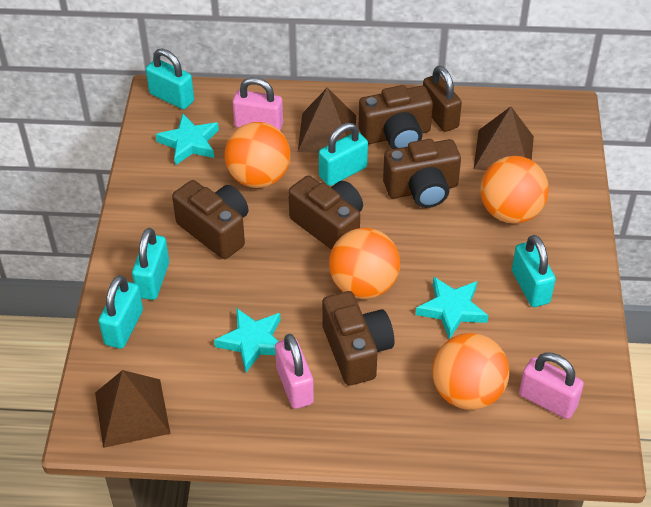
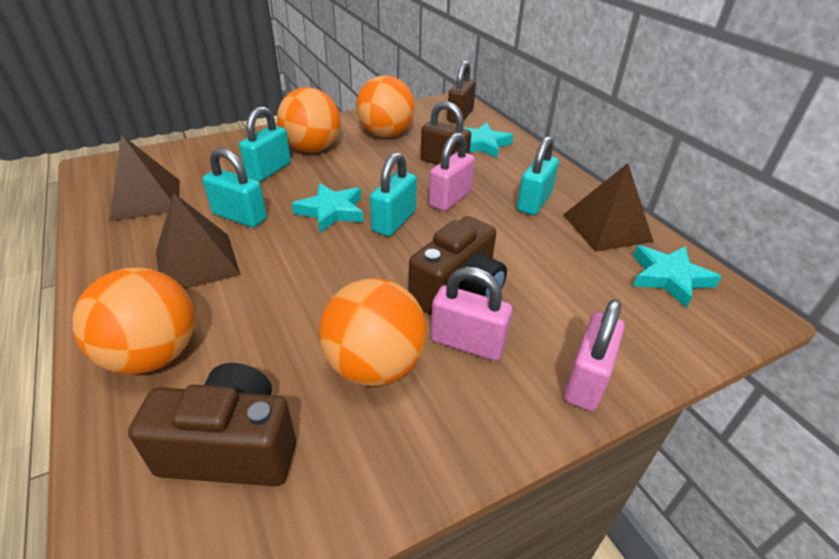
brown camera: 5 -> 2
brown padlock: 1 -> 2
turquoise padlock: 5 -> 4

